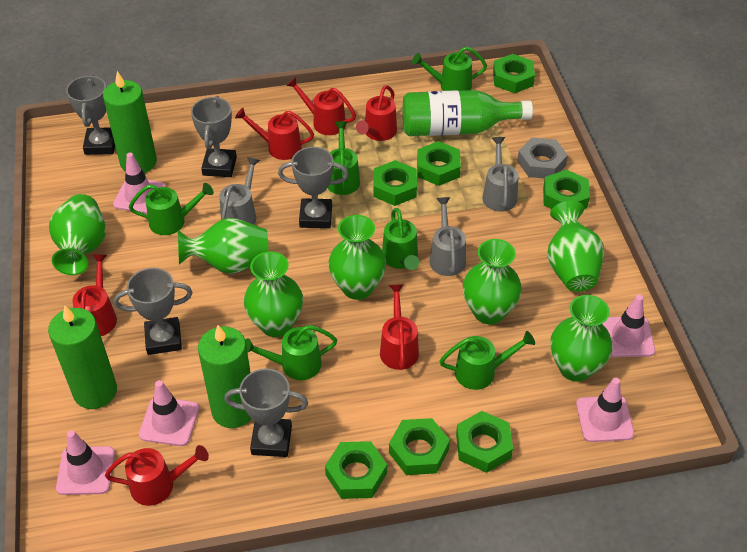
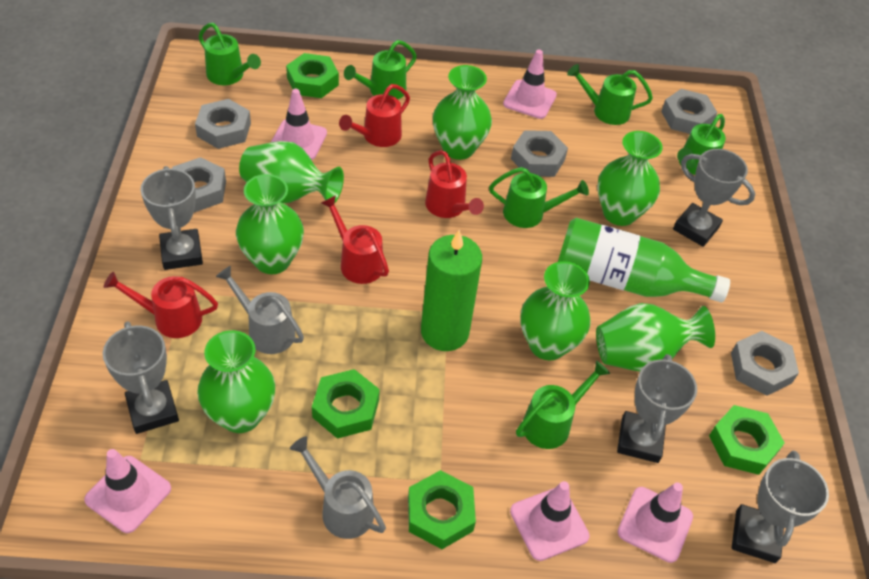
green candle: 3 -> 1
green nut: 7 -> 4
grey nut: 1 -> 5
grey watering can: 3 -> 2
red watering can: 6 -> 4

